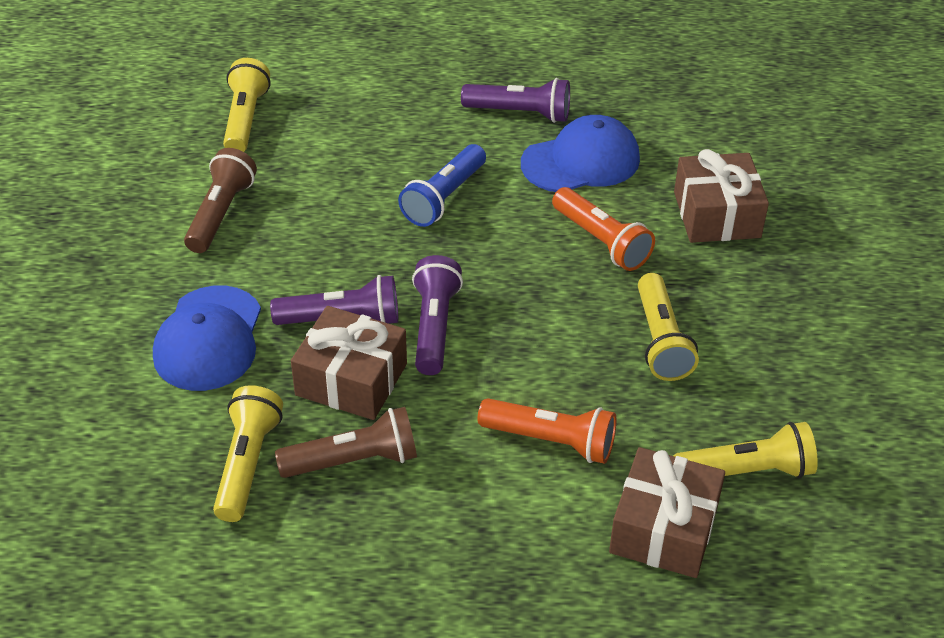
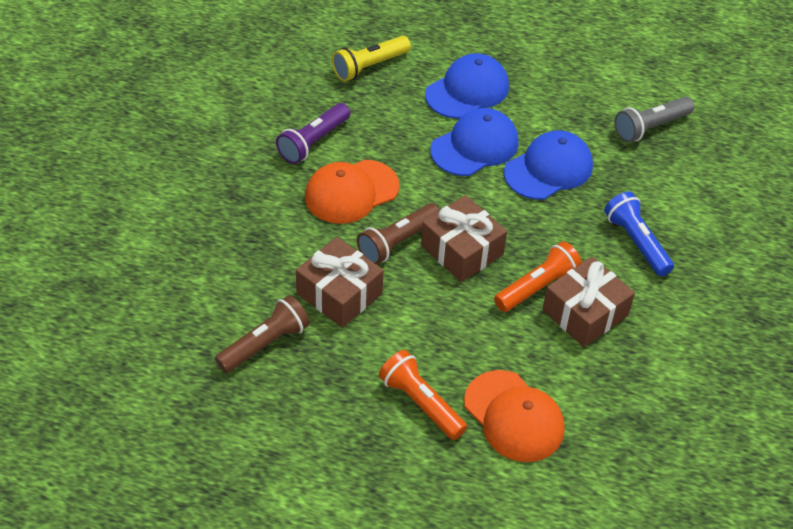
blue cap: 2 -> 3
grey flashlight: 0 -> 1
orange cap: 0 -> 2
purple flashlight: 3 -> 1
yellow flashlight: 4 -> 1

